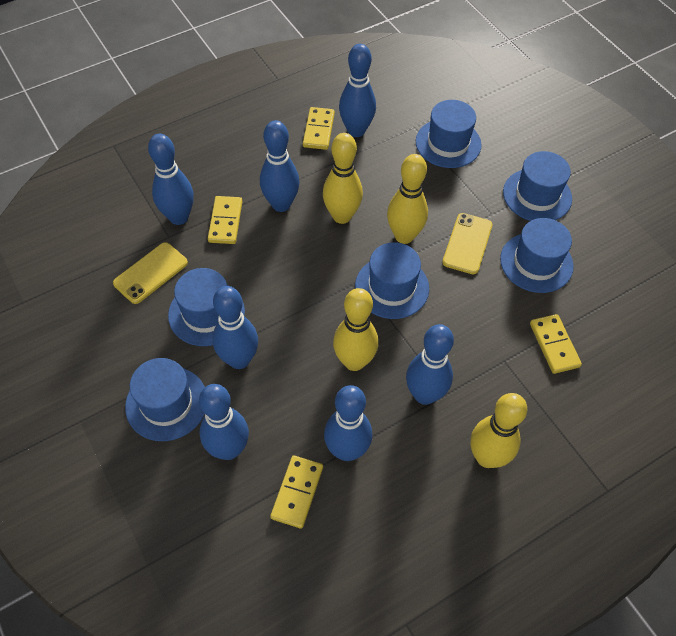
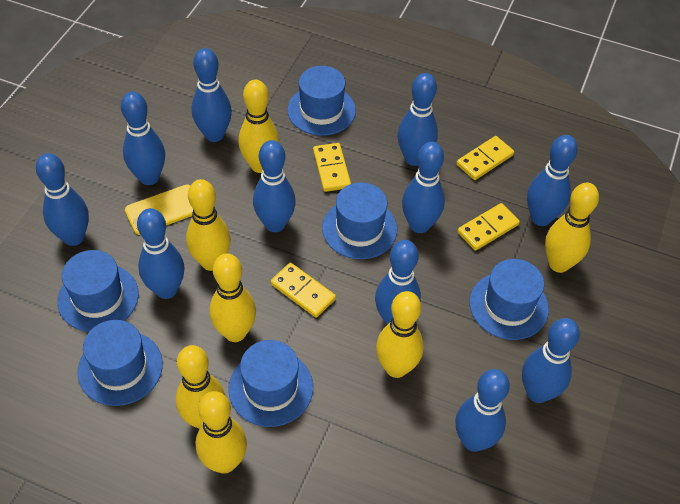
blue bowling pin: 7 -> 11
yellow bowling pin: 4 -> 7
yellow phone: 2 -> 1

